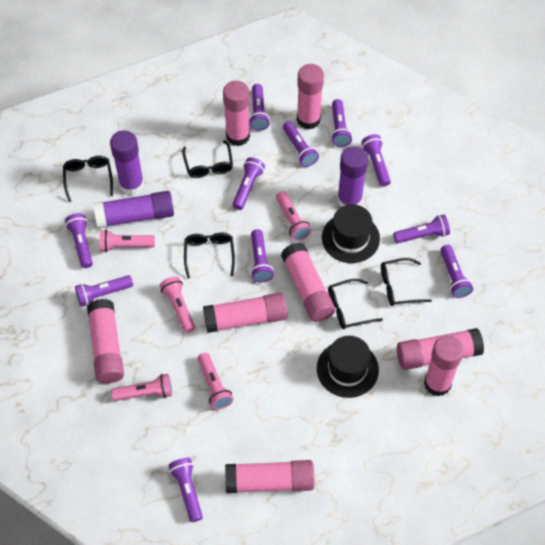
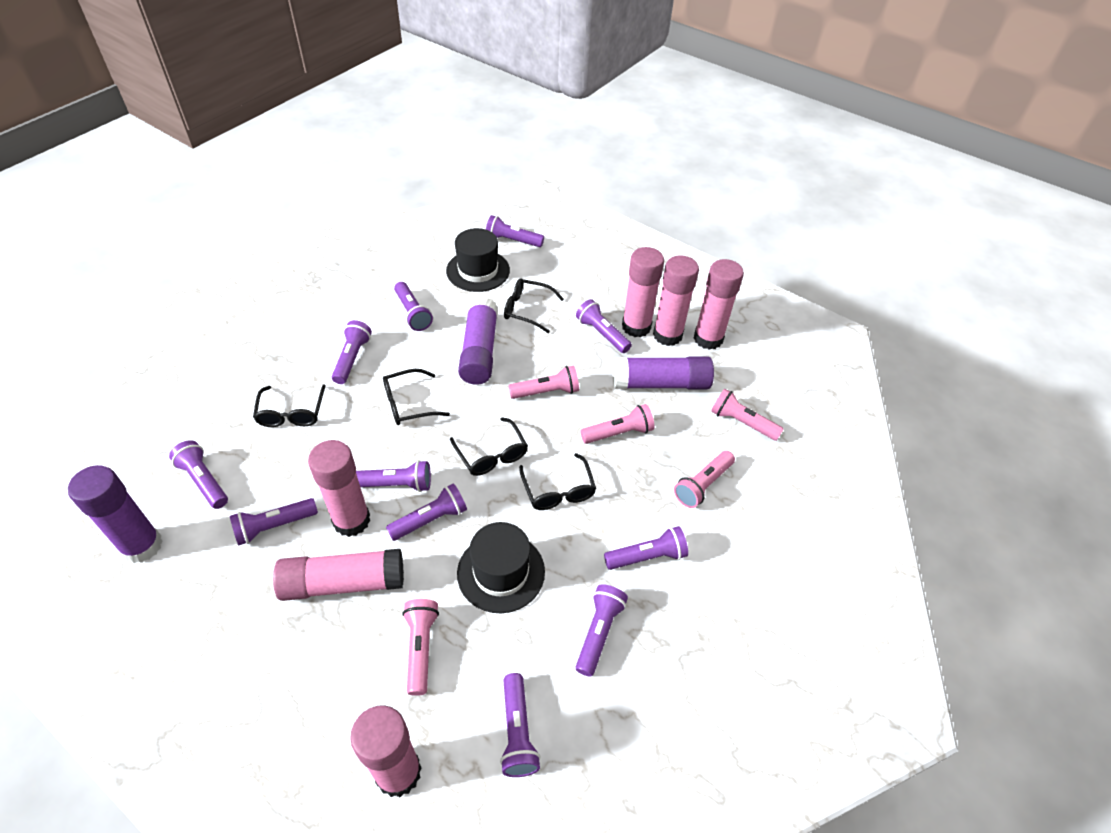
pink glue stick: 8 -> 6

